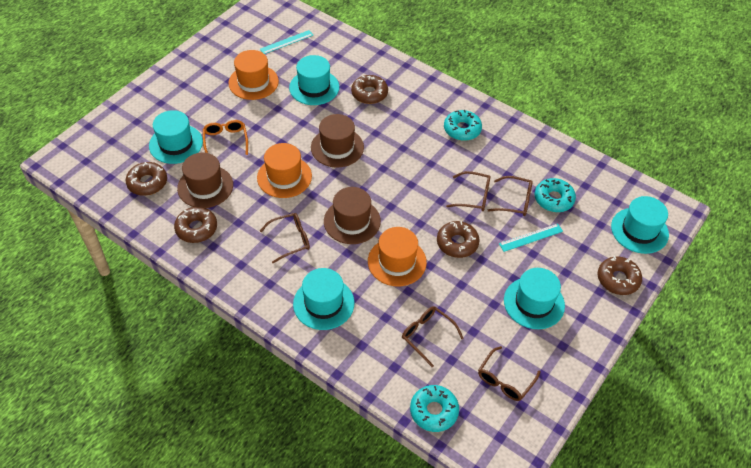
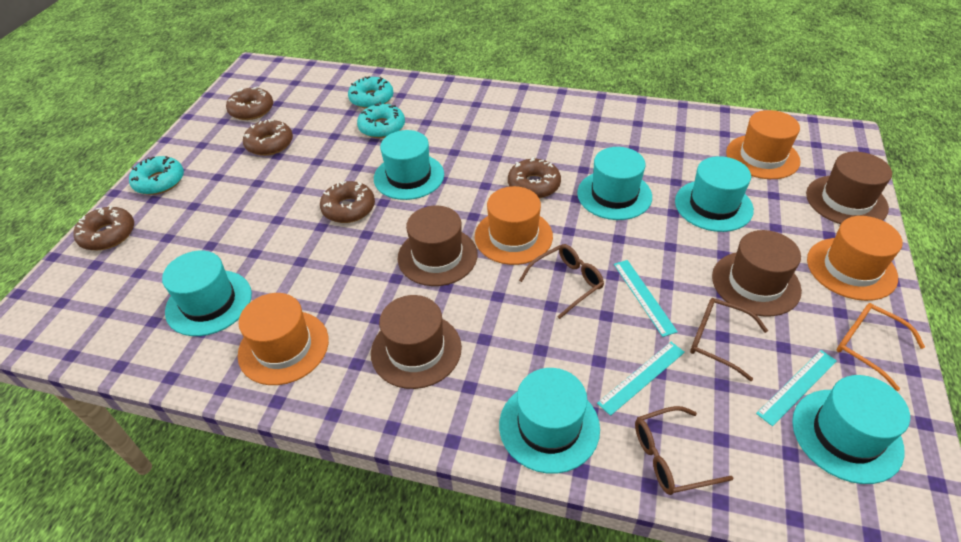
brown glasses: 5 -> 3
brown hat: 3 -> 4
orange hat: 3 -> 4
turquoise hat: 5 -> 6
turquoise ruler: 2 -> 3

